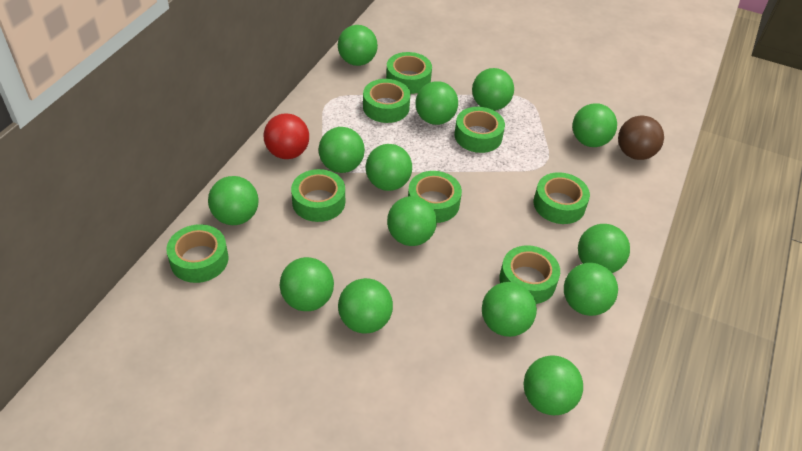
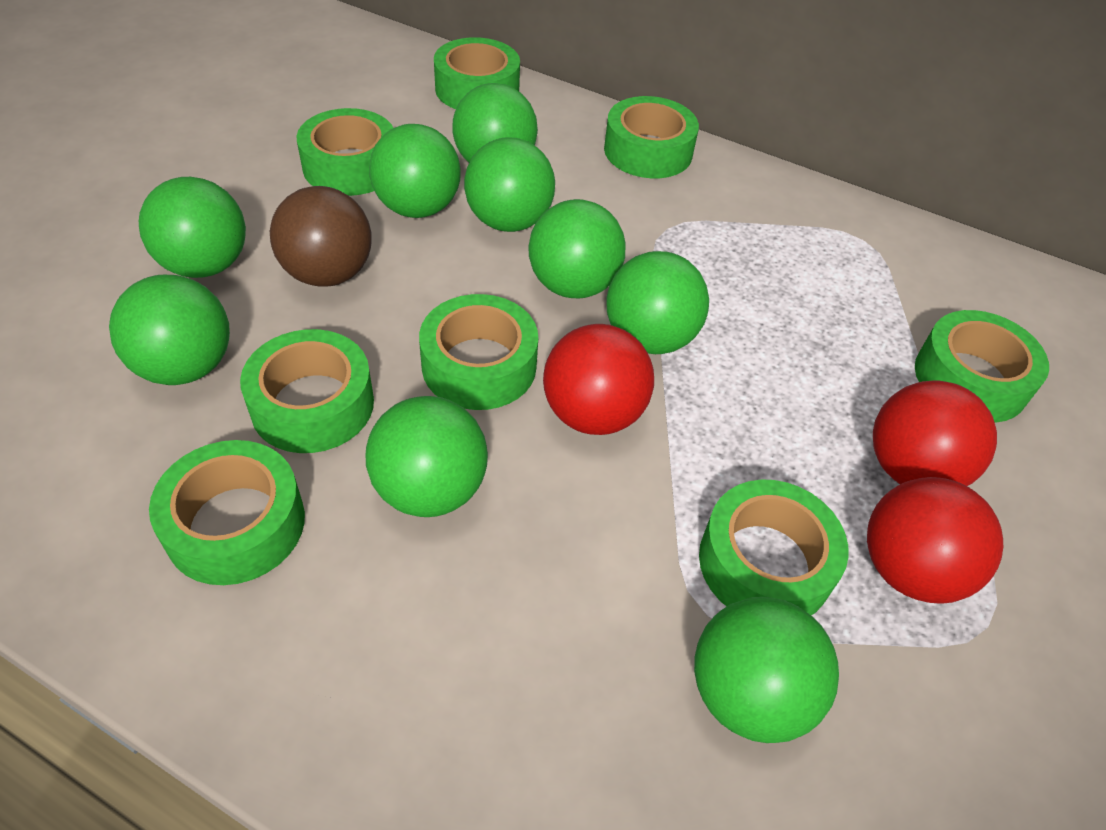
green ball: 14 -> 9
red ball: 1 -> 3

